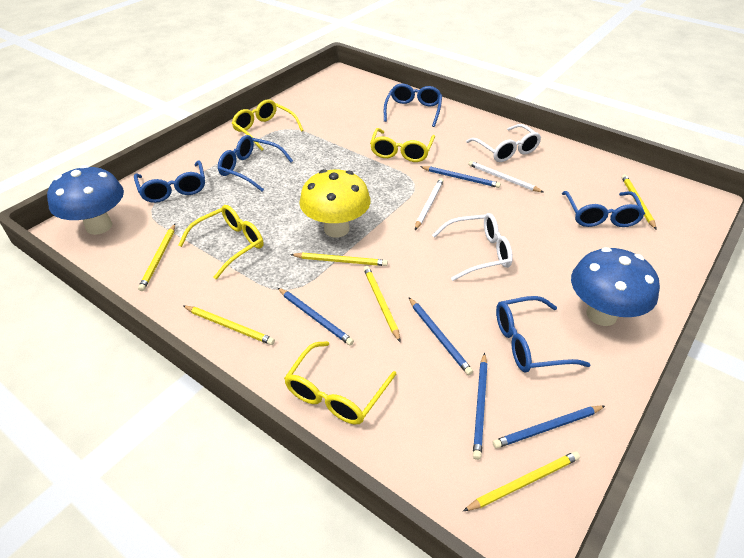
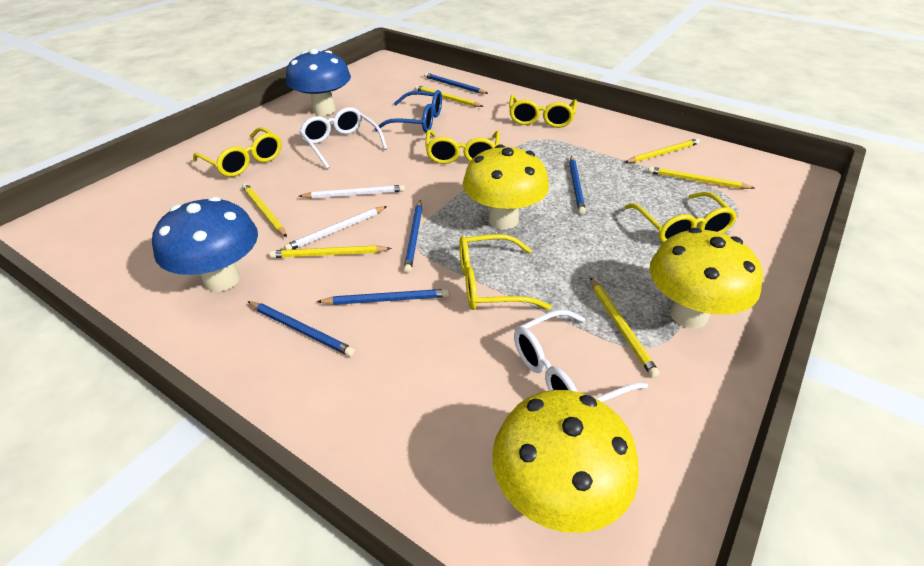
blue glasses: 5 -> 1
yellow glasses: 4 -> 5
yellow mushroom: 1 -> 3

